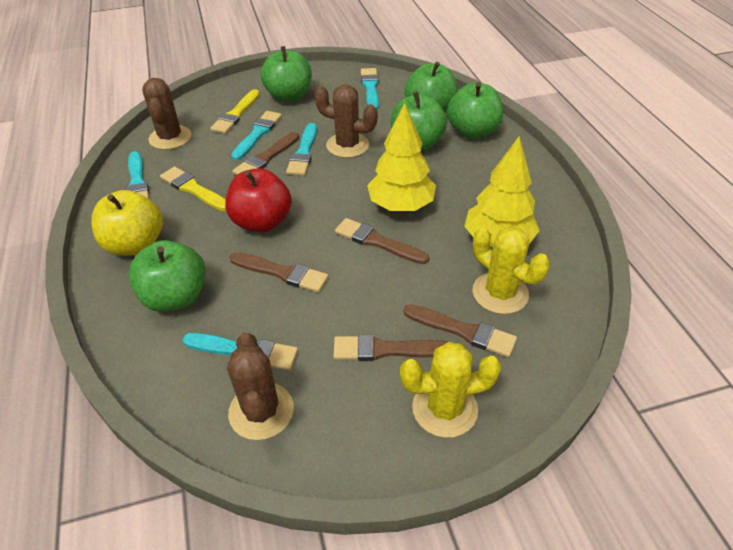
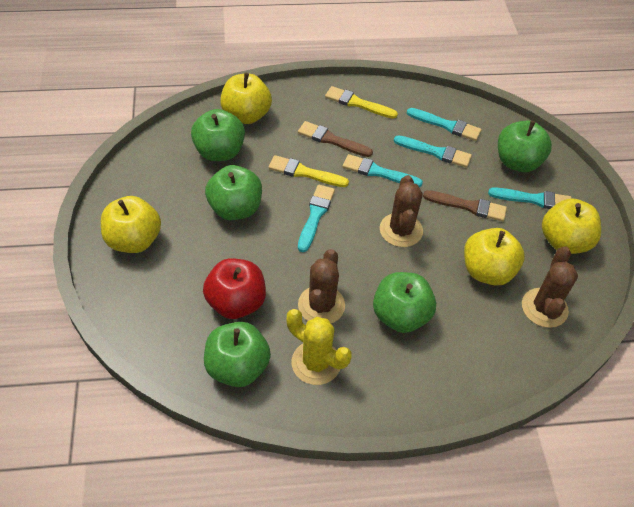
brown brush: 5 -> 2
yellow apple: 1 -> 4
yellow cactus: 2 -> 1
yellow tree: 2 -> 0

